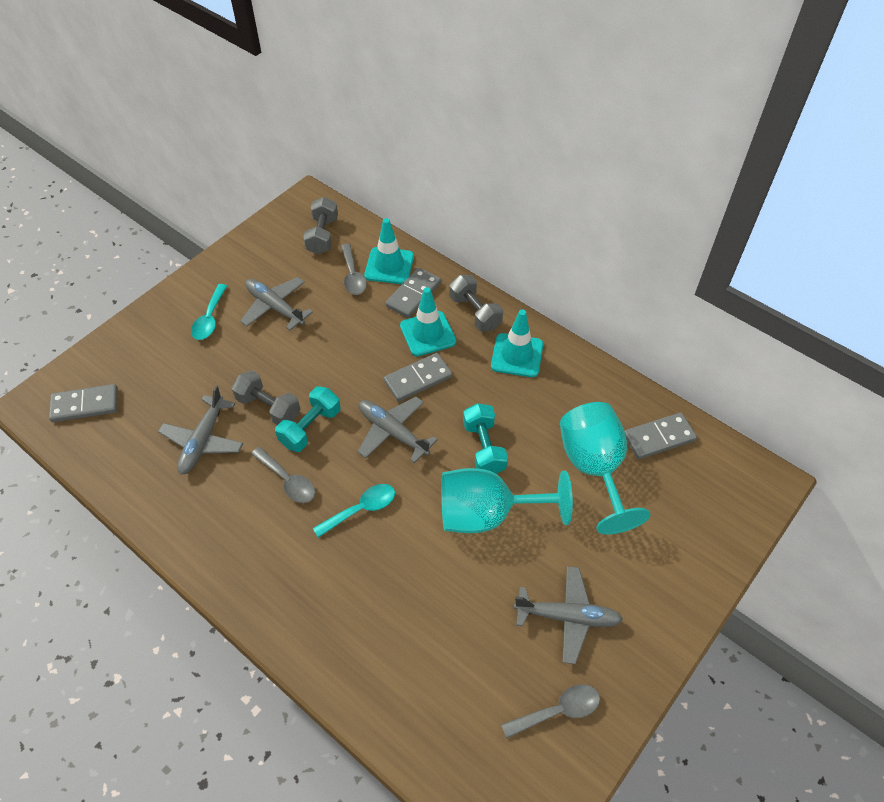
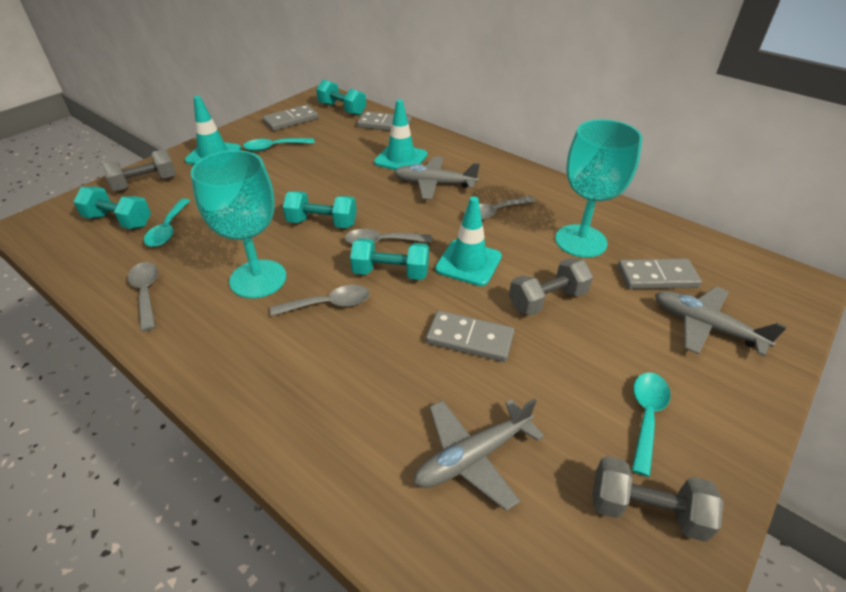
grey plane: 4 -> 3
grey spoon: 3 -> 4
turquoise dumbbell: 2 -> 4
turquoise spoon: 2 -> 3

